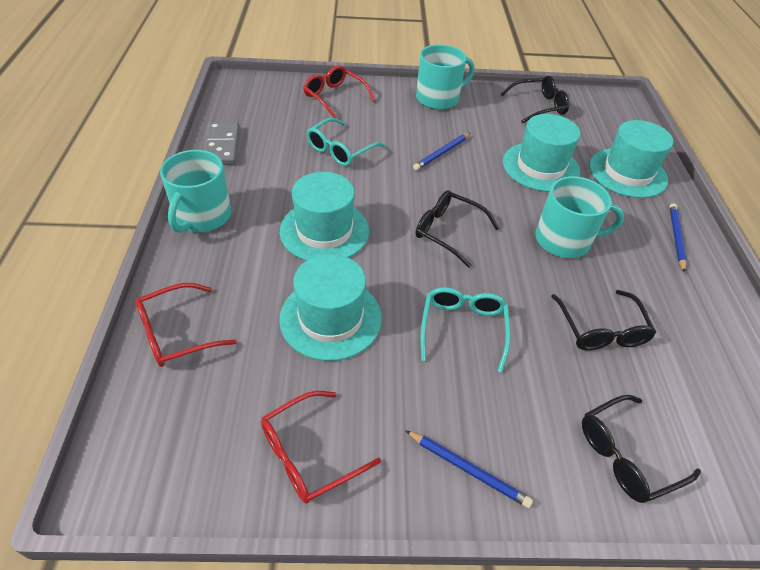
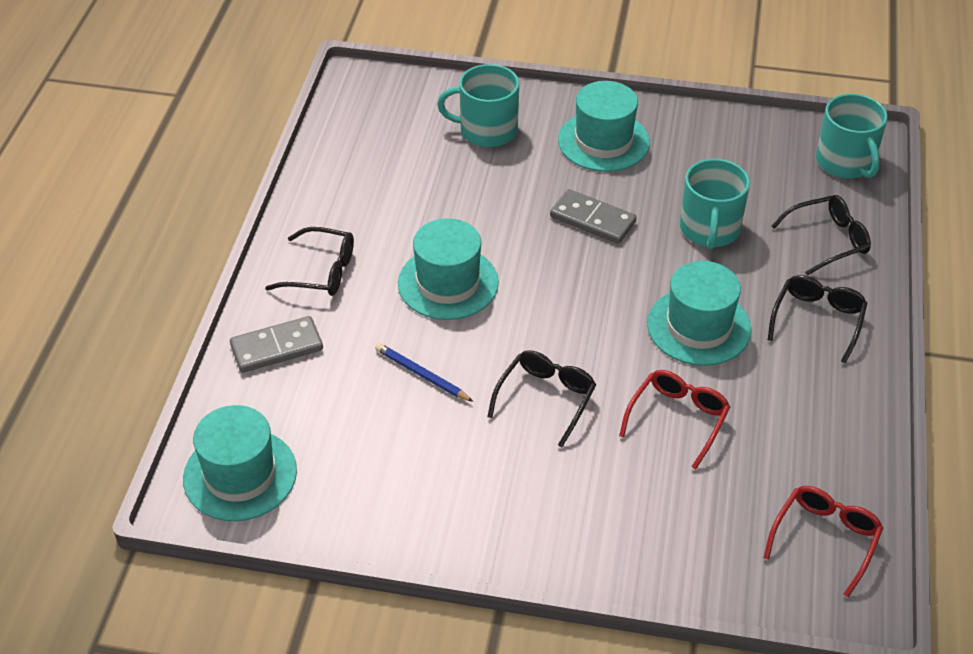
blue pencil: 3 -> 1
grey domino: 1 -> 2
red glasses: 3 -> 2
turquoise glasses: 2 -> 0

